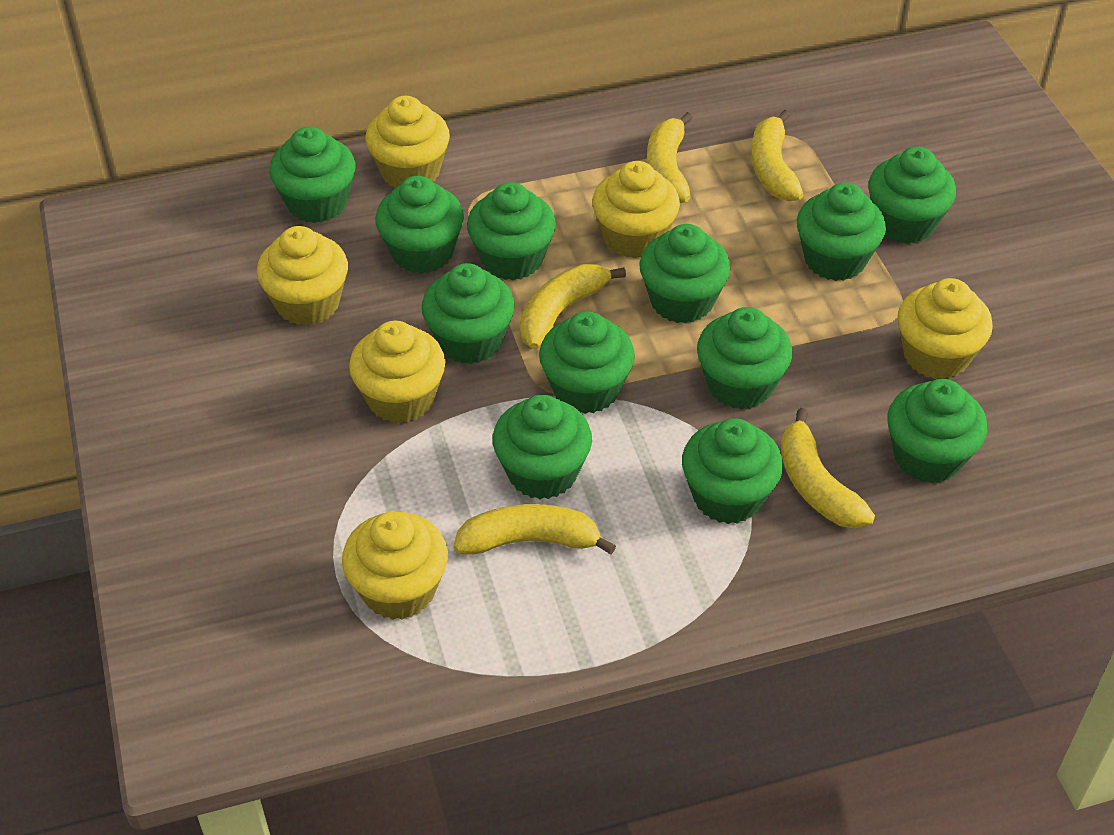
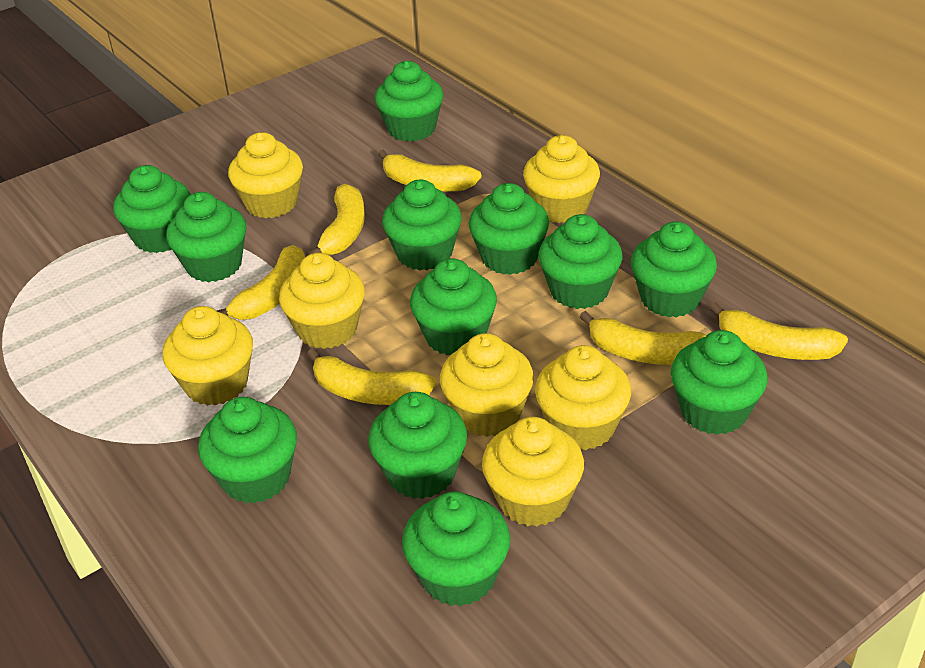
yellow banana: 5 -> 6
yellow cupcake: 6 -> 7

